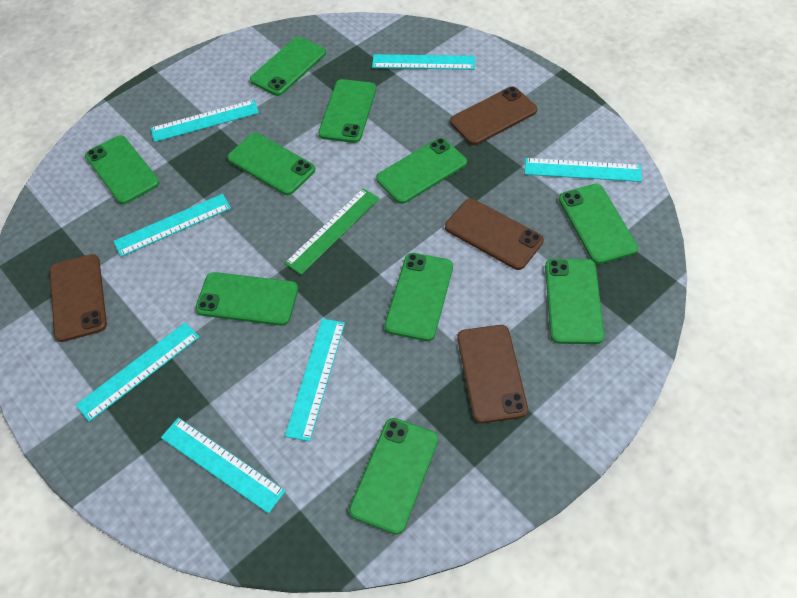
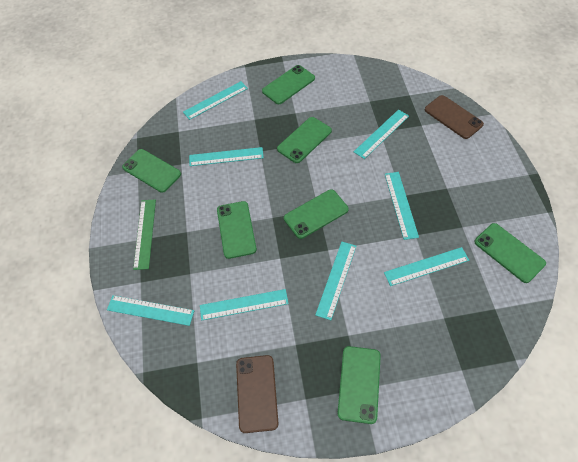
brown phone: 4 -> 2
green phone: 10 -> 7
turquoise ruler: 7 -> 8

